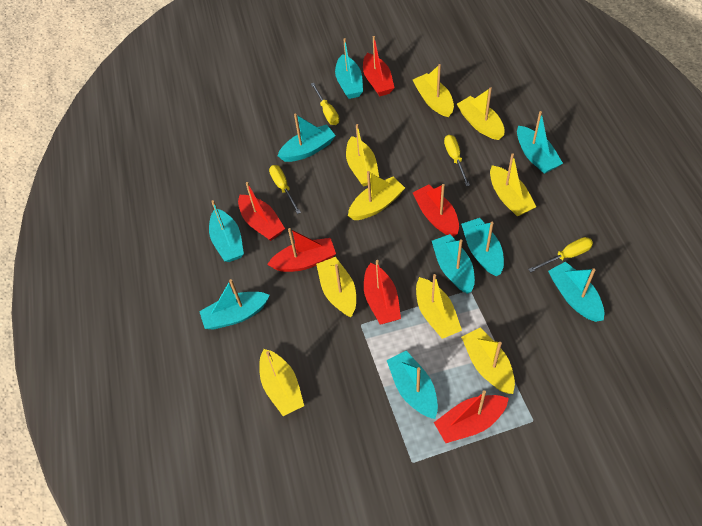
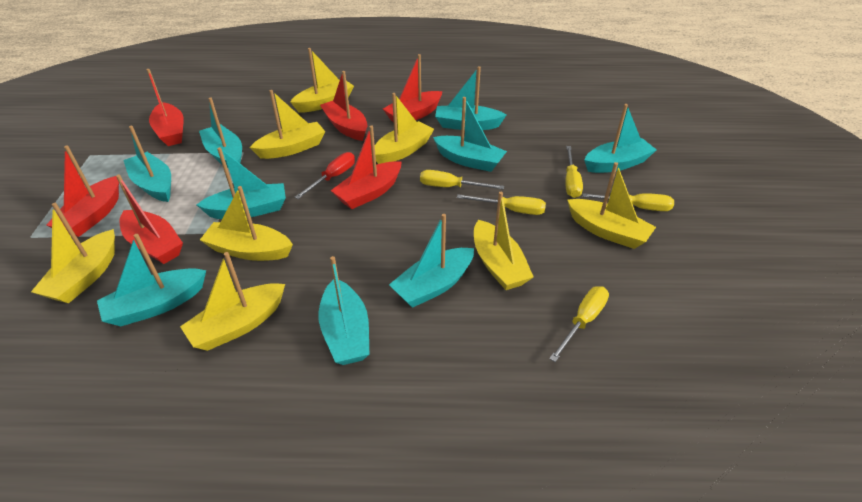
red screwdriver: 0 -> 1
yellow boat: 9 -> 8
yellow screwdriver: 4 -> 5

